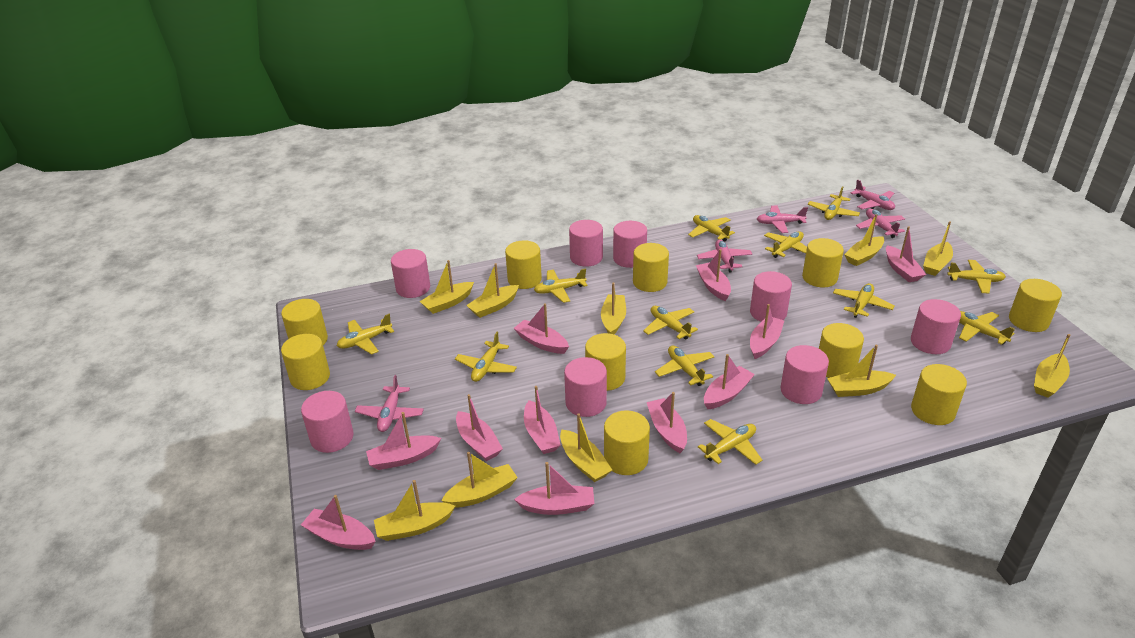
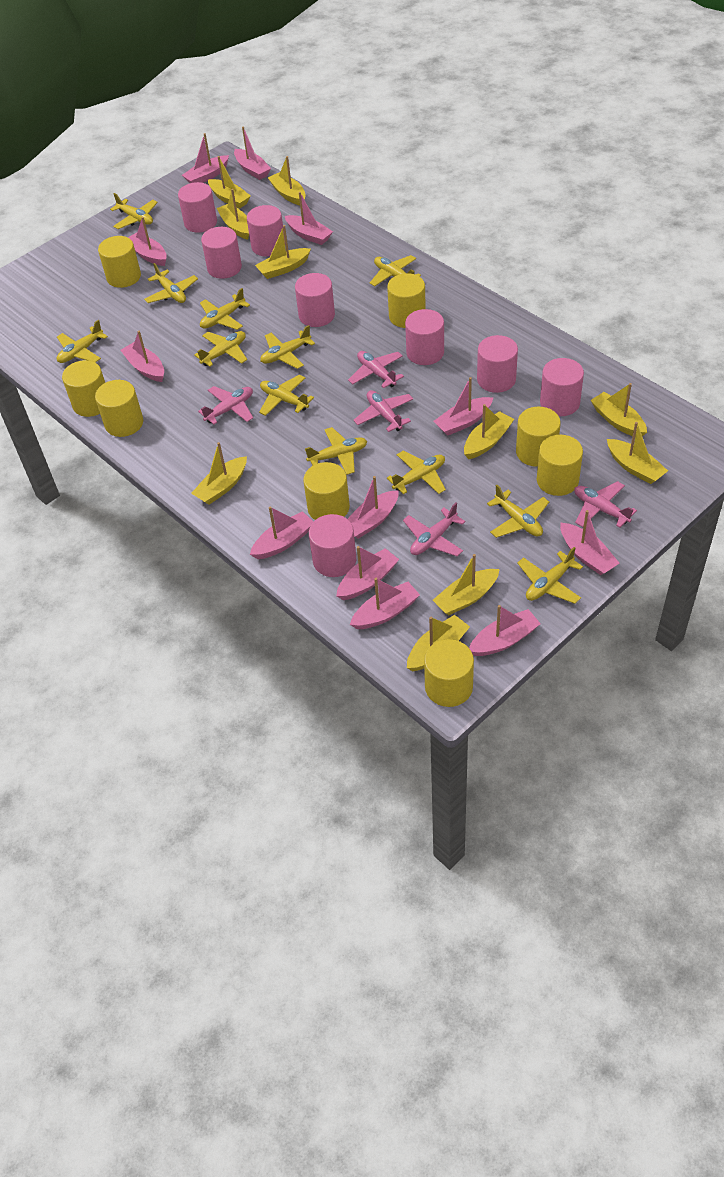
pink boat: 11 -> 12
yellow cylinder: 10 -> 8

